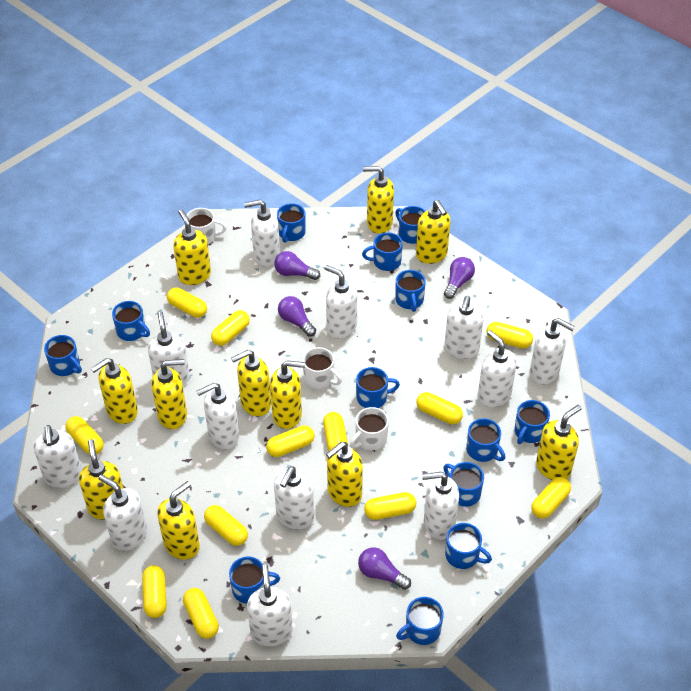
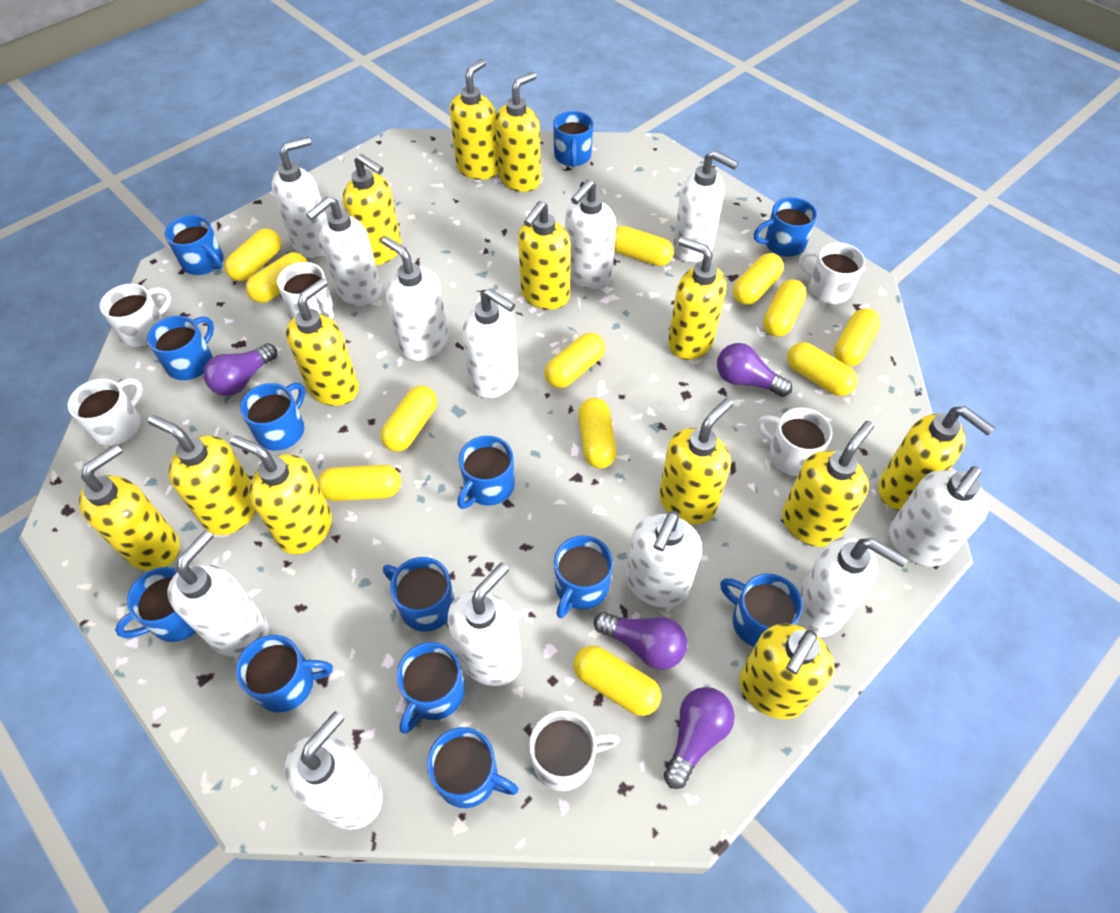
white mug: 3 -> 6
yellow soap dispenser: 11 -> 13

